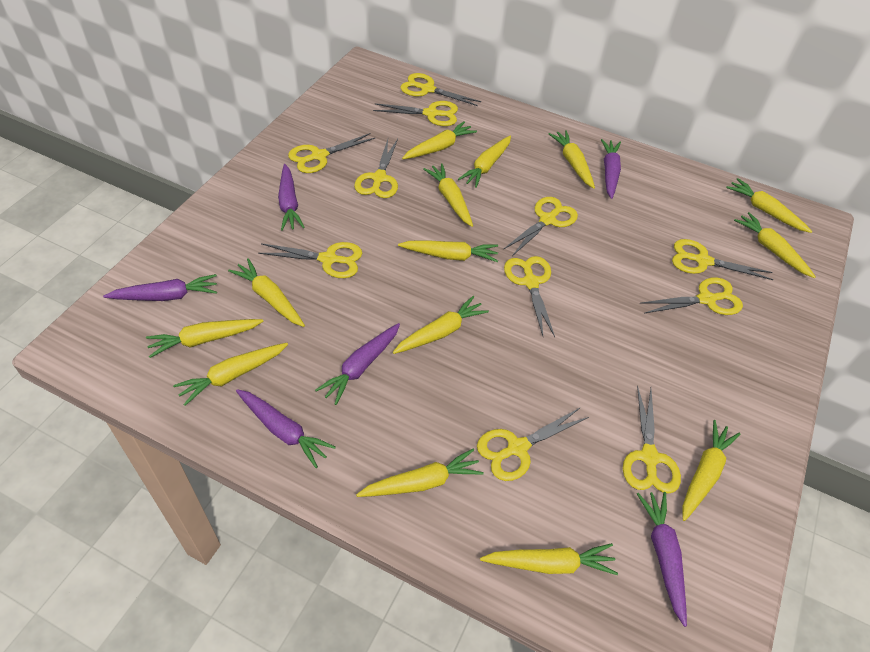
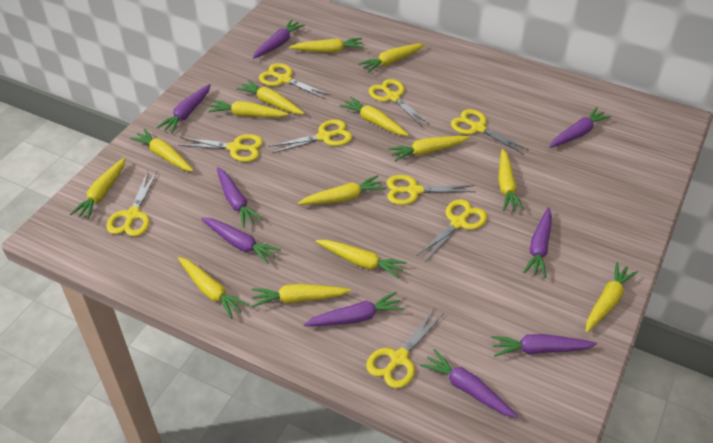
purple carrot: 6 -> 9
yellow scissors: 11 -> 9

